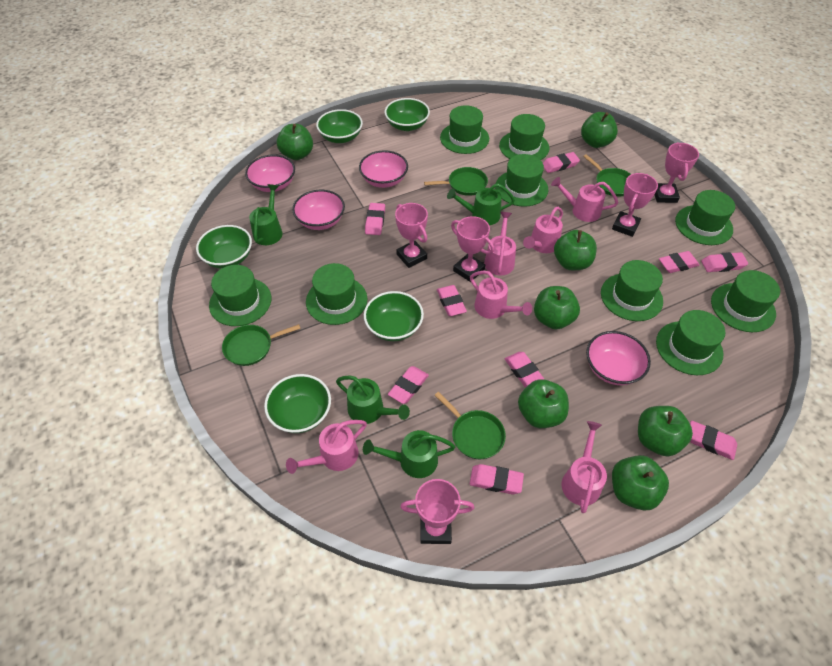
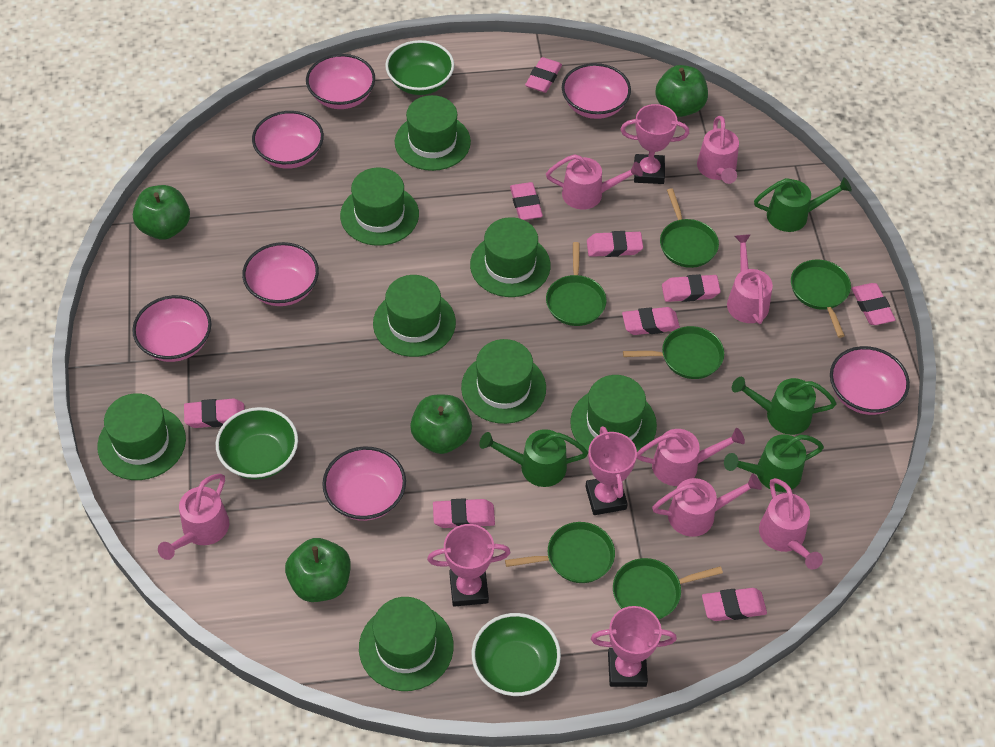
green apple: 7 -> 4
green bowl: 5 -> 3
green hat: 9 -> 8
green pan: 4 -> 6
pink bowl: 4 -> 7
pink trophy: 5 -> 4
pink watering can: 6 -> 7

